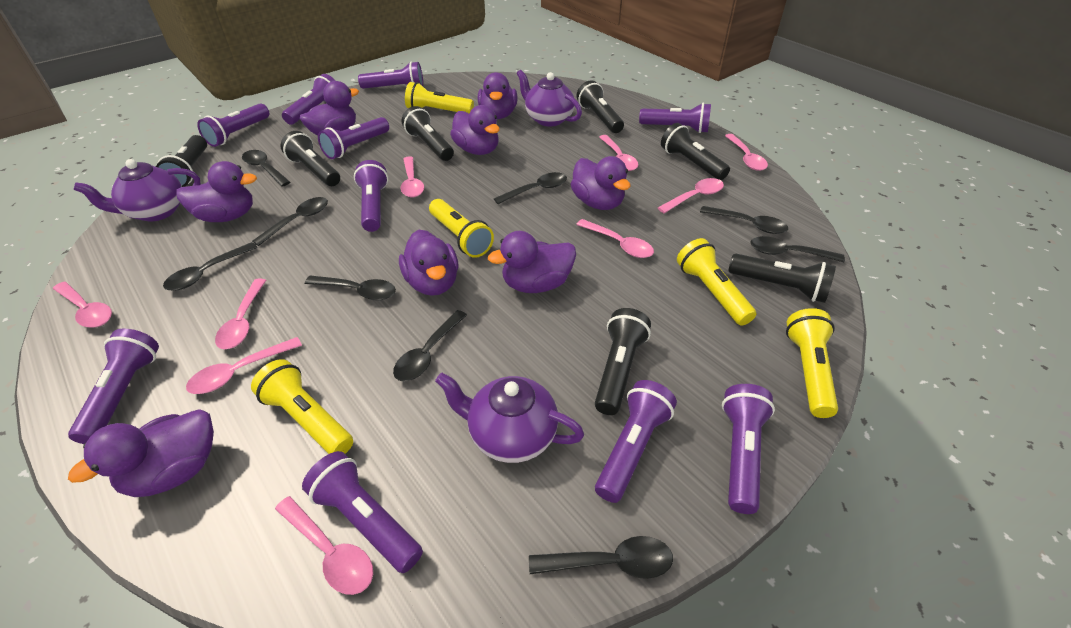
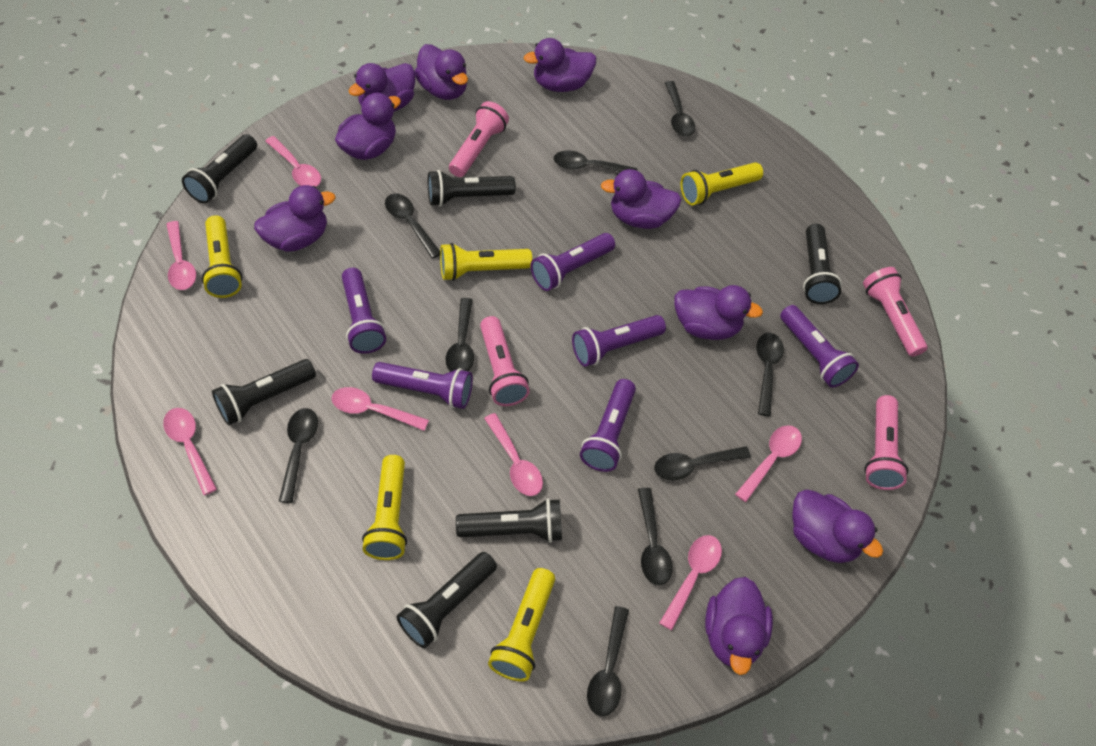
black flashlight: 7 -> 6
pink flashlight: 0 -> 4
pink spoon: 9 -> 7
purple duck: 8 -> 9
purple flashlight: 10 -> 6
purple teapot: 3 -> 0

